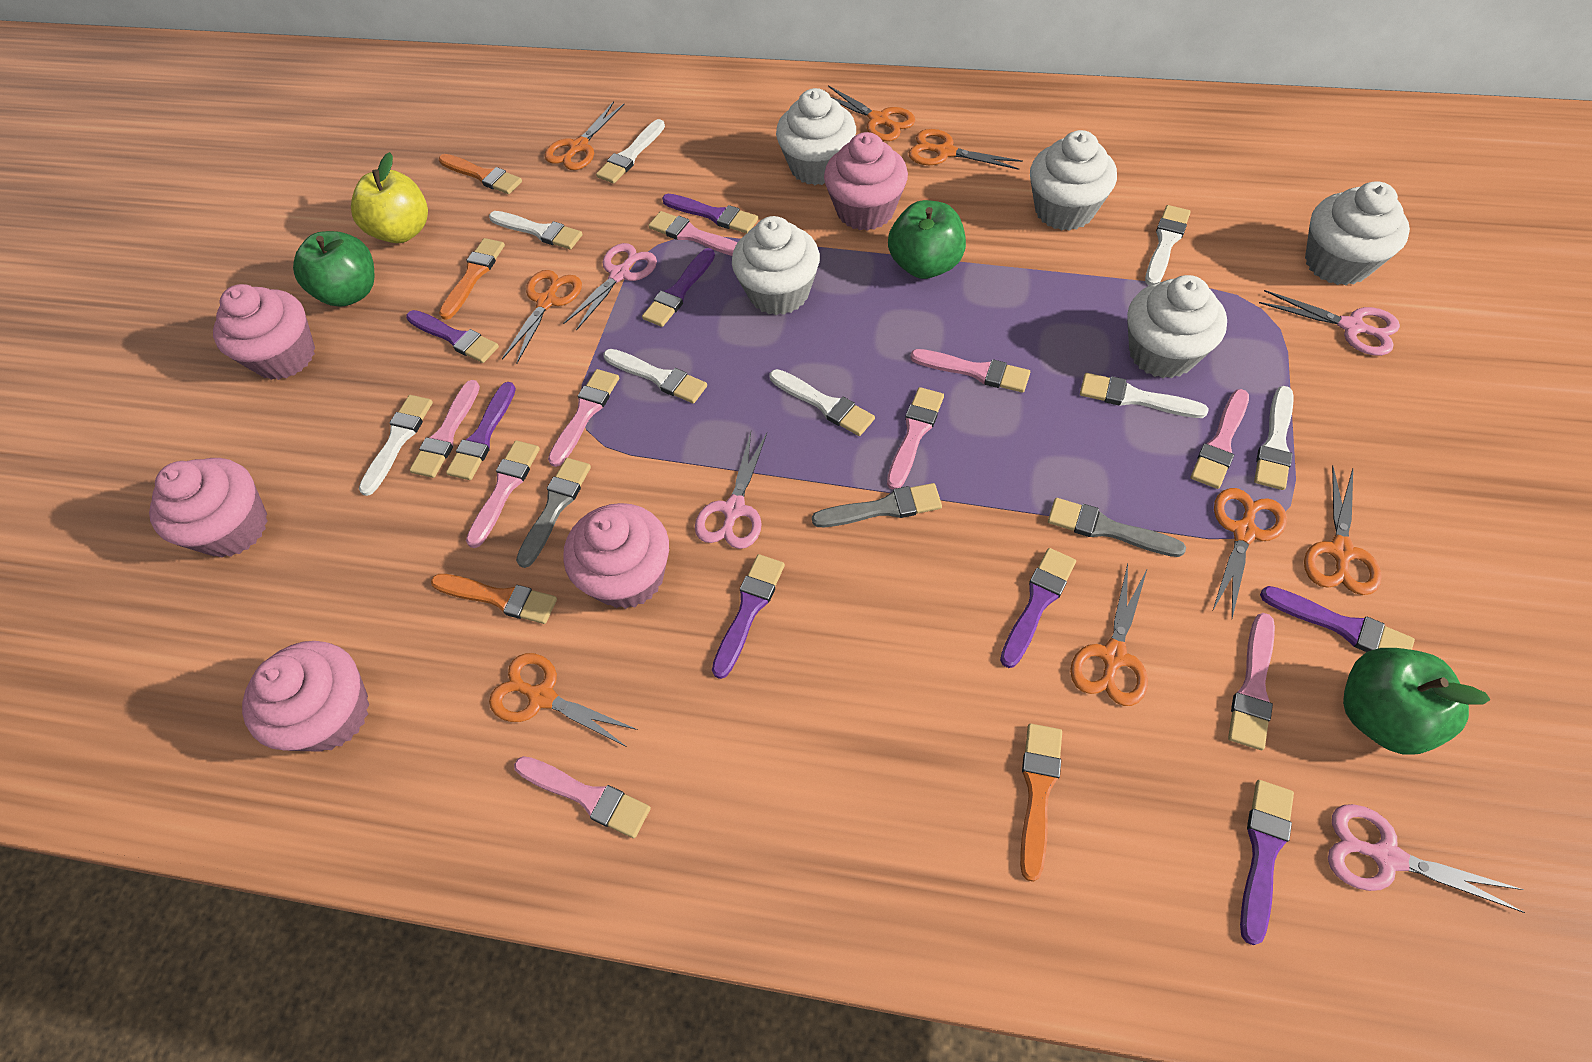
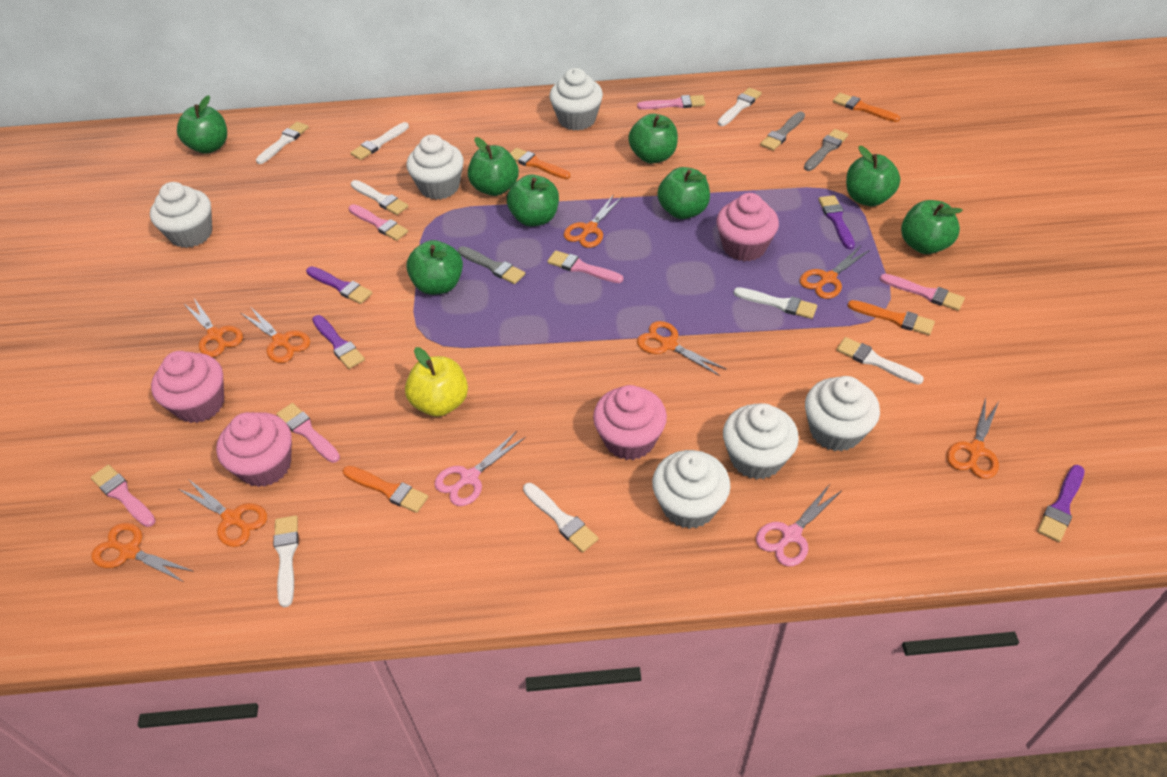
green apple: 3 -> 8
pink brush: 9 -> 6
pink cupcake: 5 -> 4
pink scissors: 4 -> 2
purple brush: 8 -> 4
white cupcake: 5 -> 6

